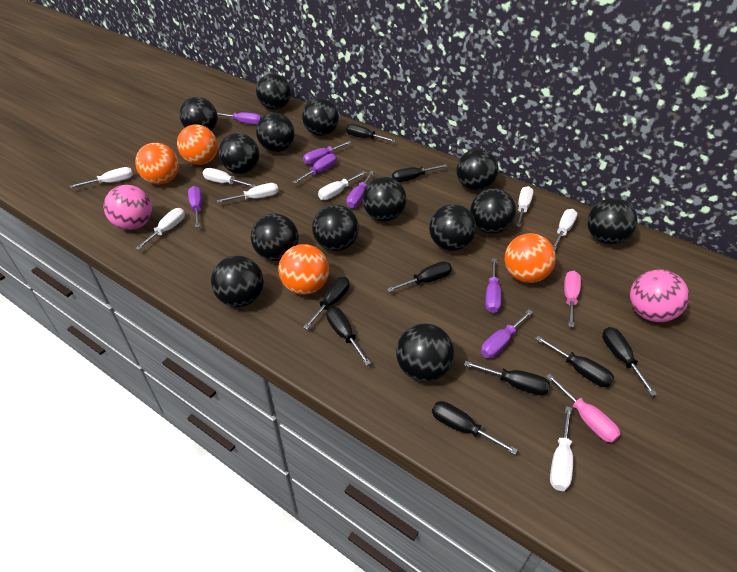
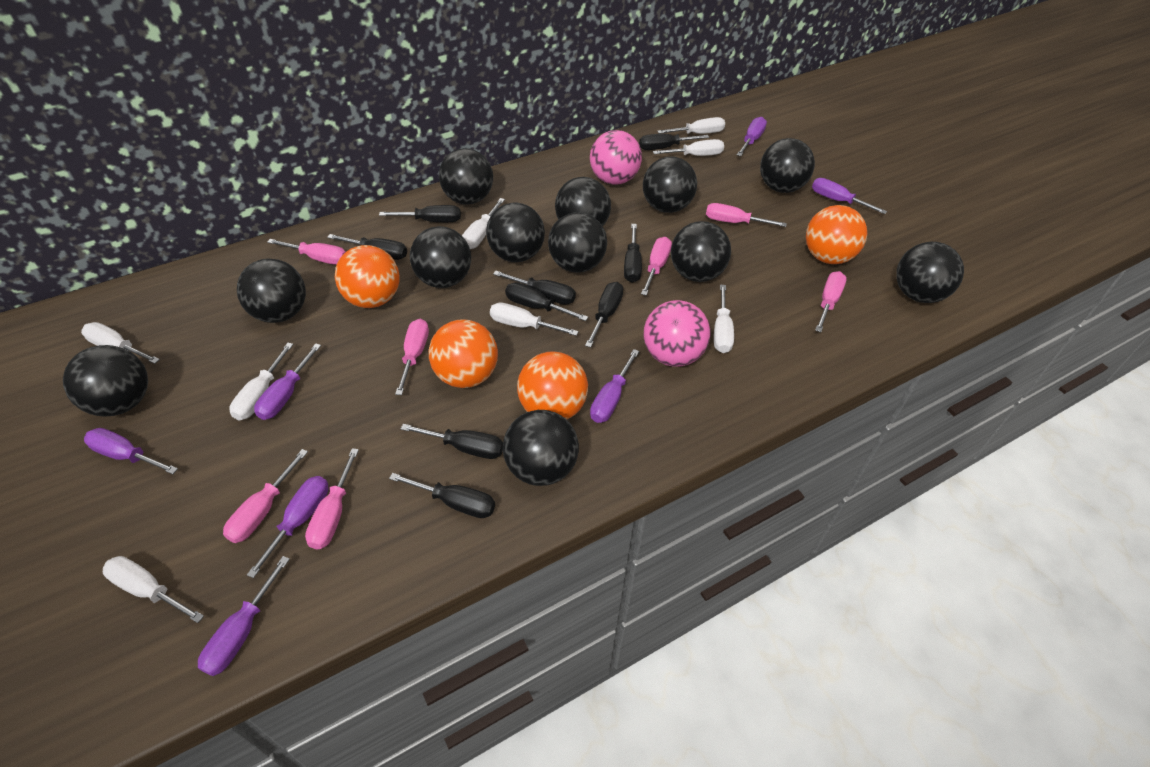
black ball: 14 -> 12
pink screwdriver: 2 -> 7

